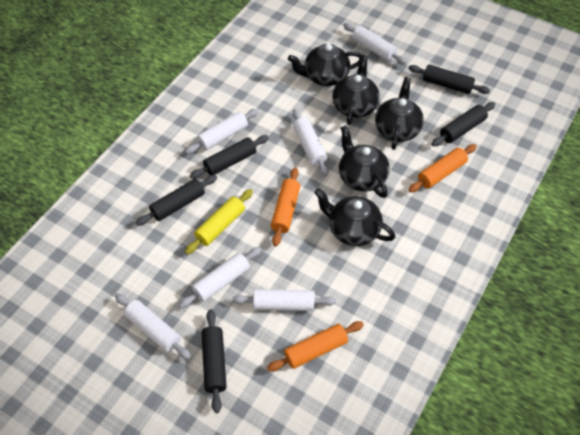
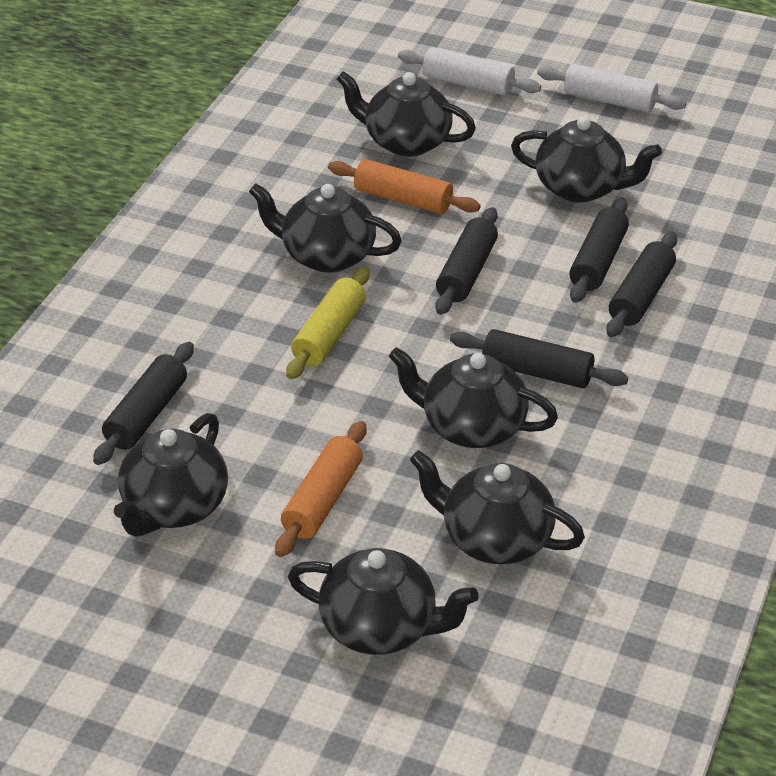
black teapot: 5 -> 7
orange rolling pin: 3 -> 2
white rolling pin: 6 -> 2

